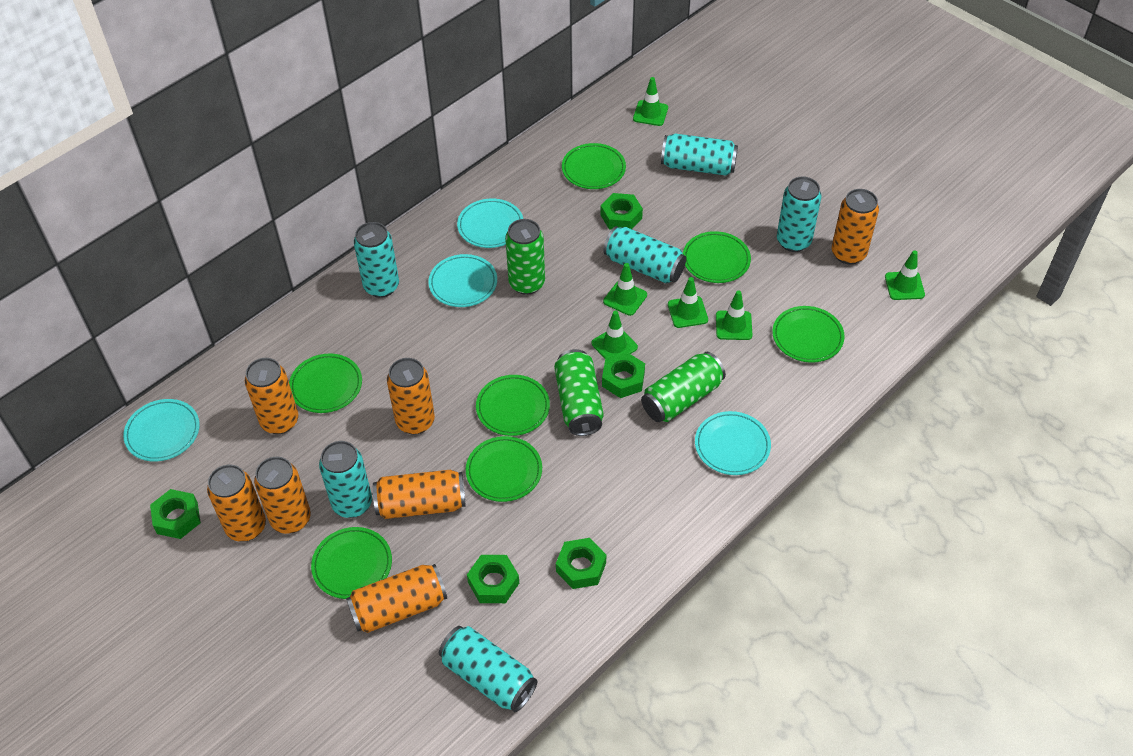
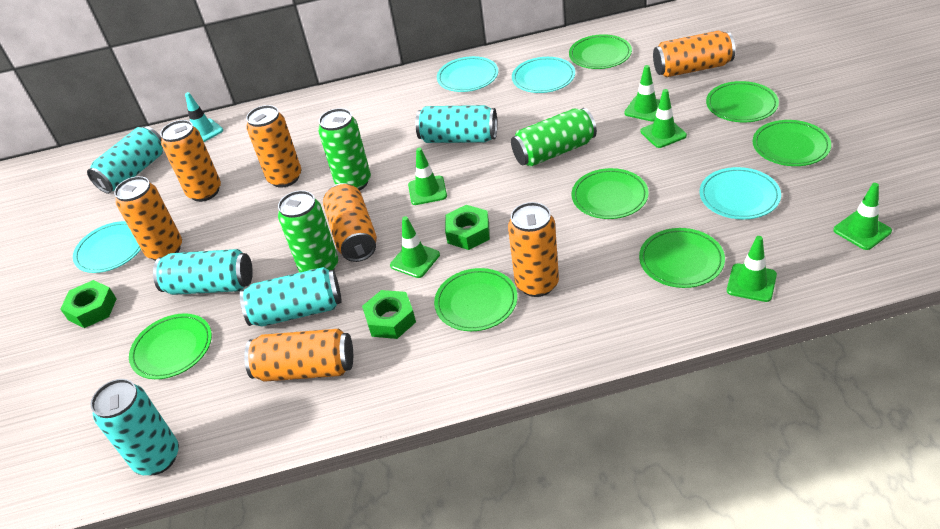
green nut: 5 -> 3
turquoise can: 6 -> 5
turquoise traffic cone: 0 -> 1

